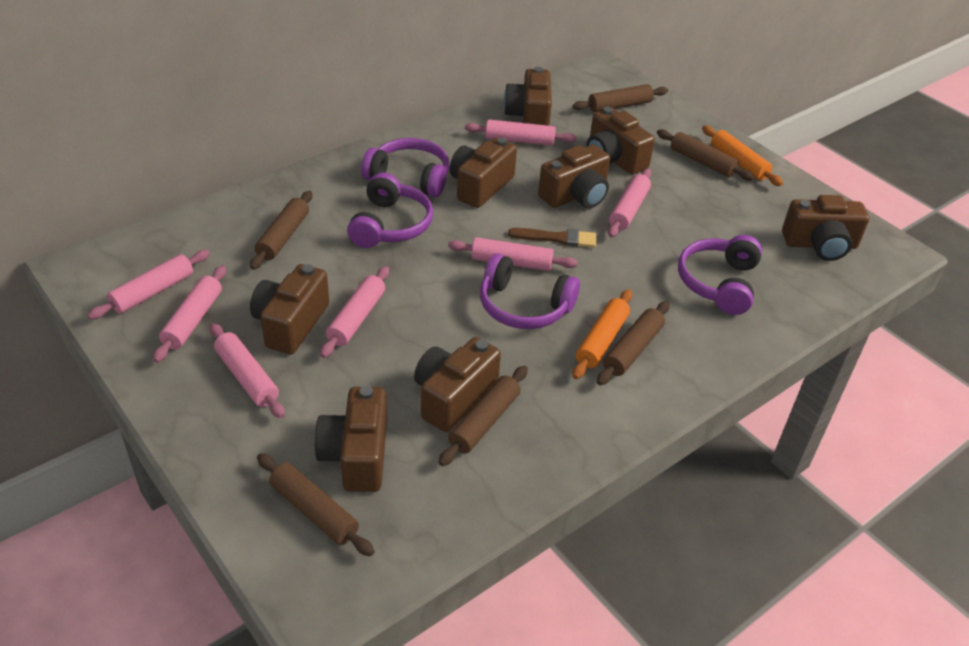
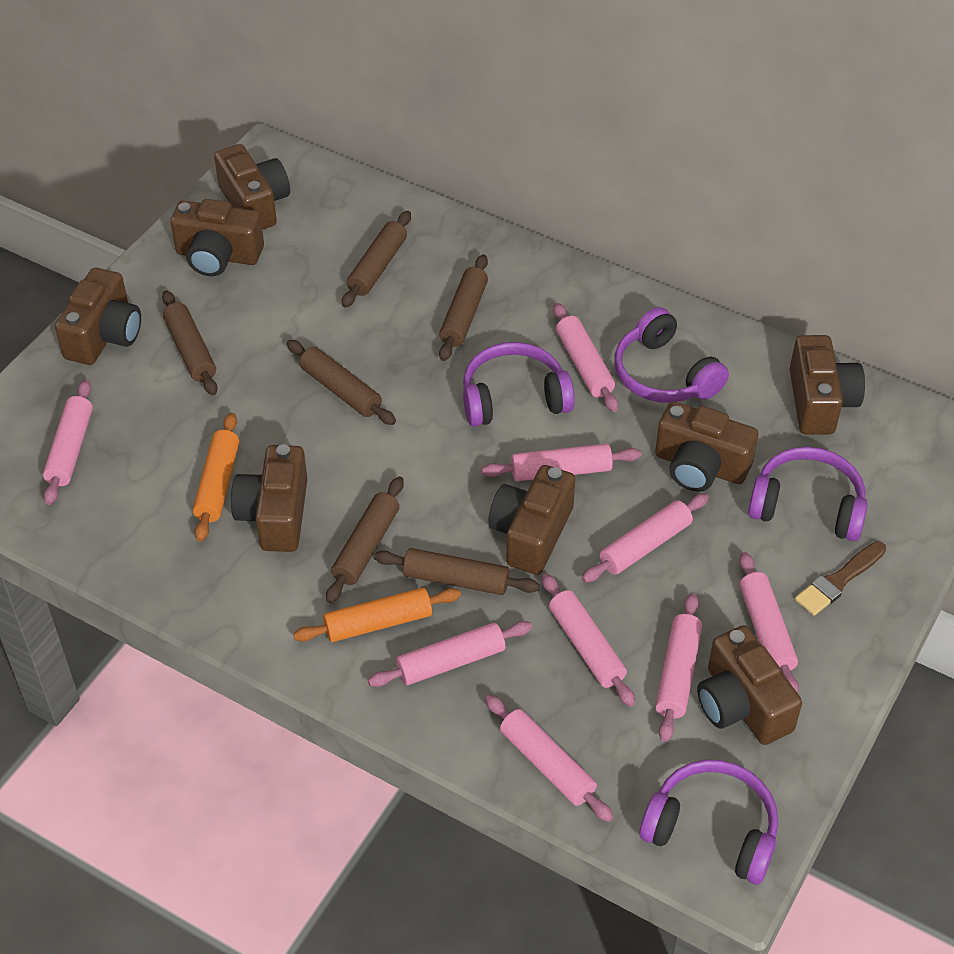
pink rolling pin: 7 -> 9

